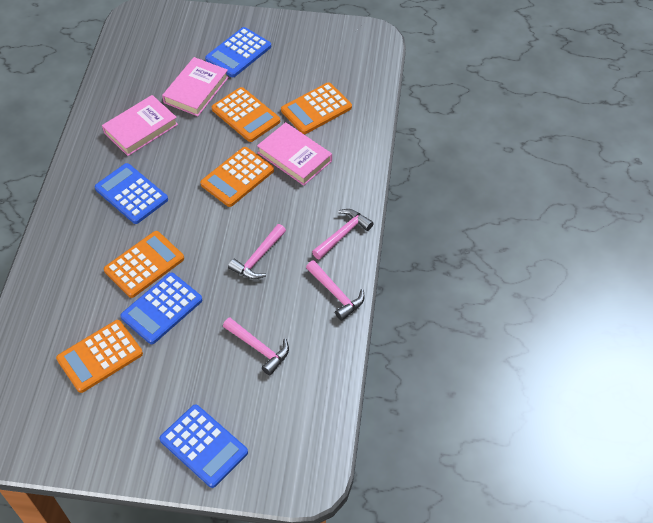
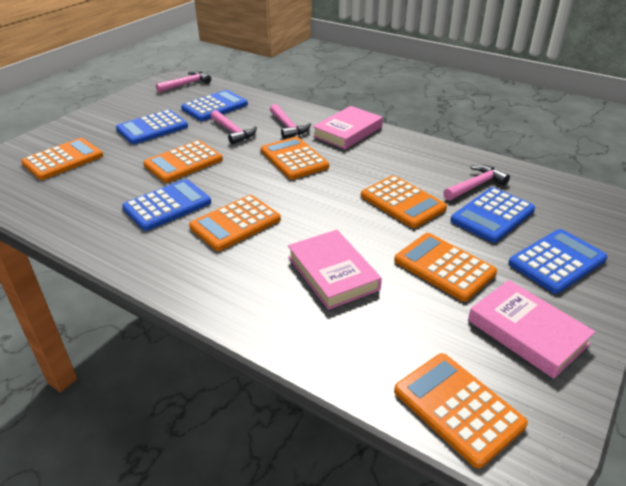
blue calculator: 4 -> 5
orange calculator: 5 -> 7

